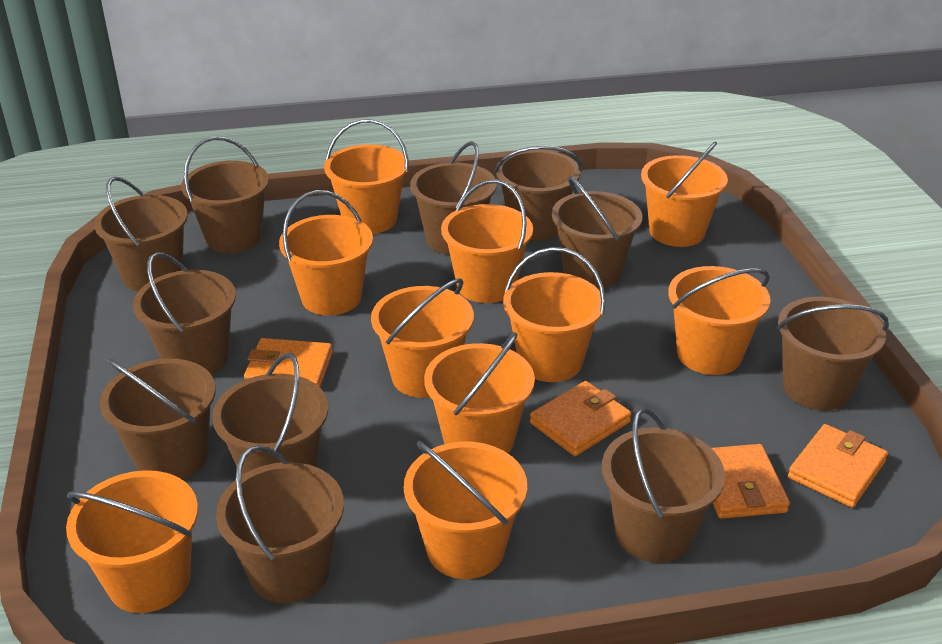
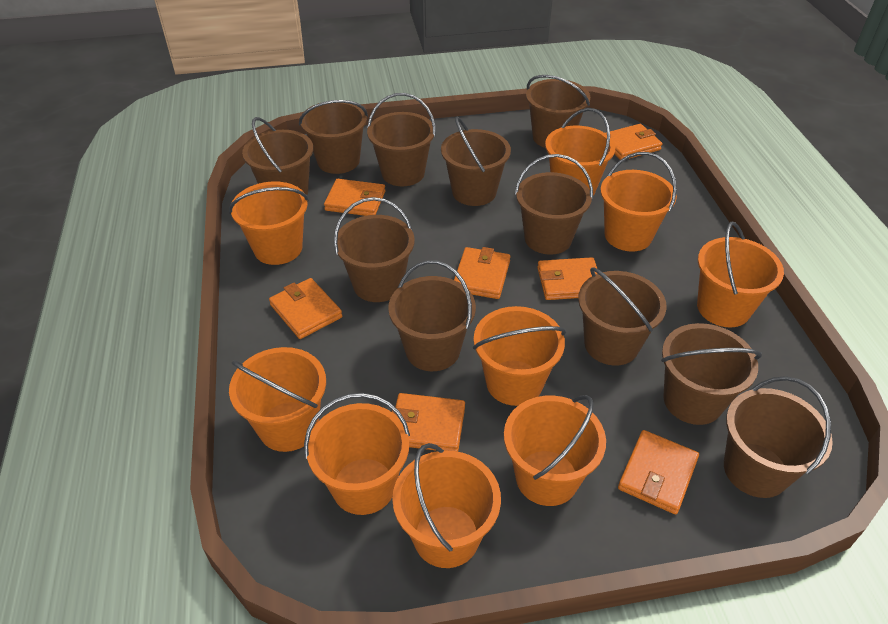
orange bucket: 10 -> 9
orange wallet: 4 -> 7

